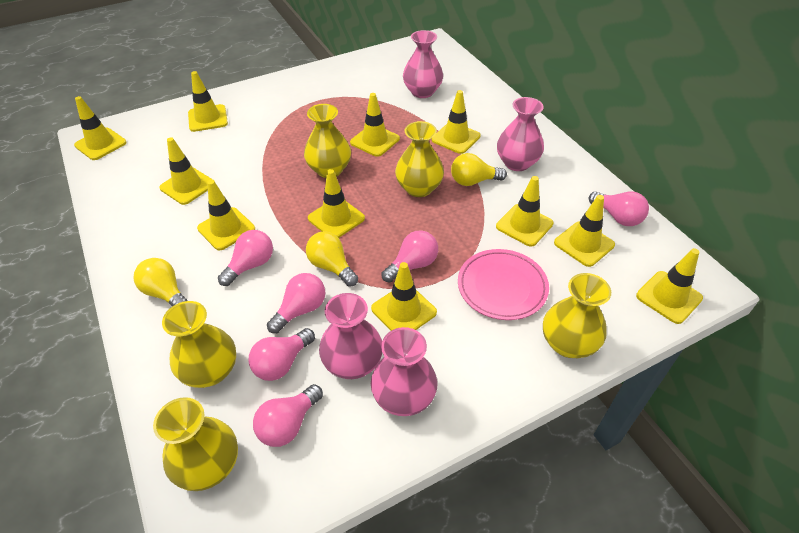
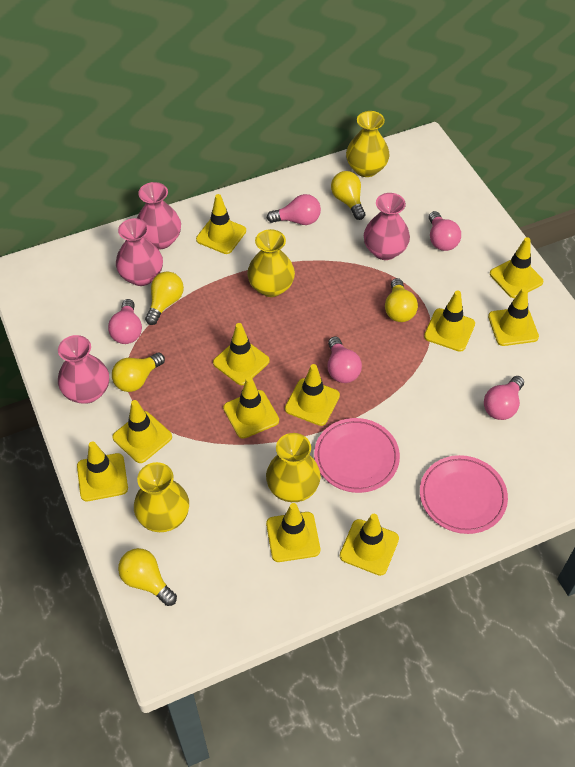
pink light bulb: 6 -> 5
pink plate: 1 -> 2
yellow light bulb: 3 -> 5
yellow vase: 5 -> 4

